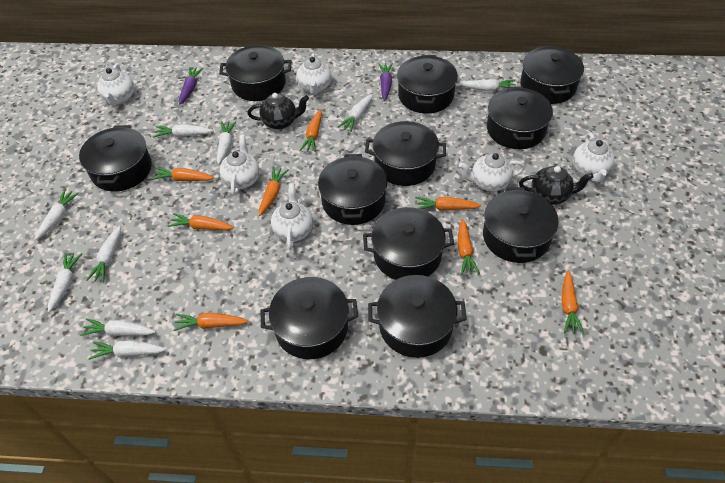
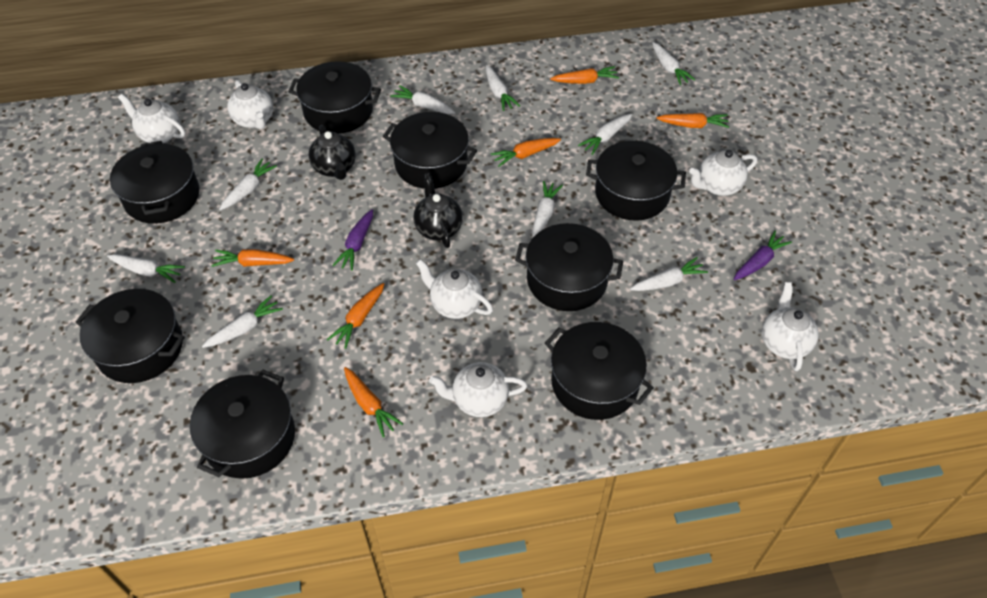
black pot: 11 -> 8
orange carrot: 8 -> 6

